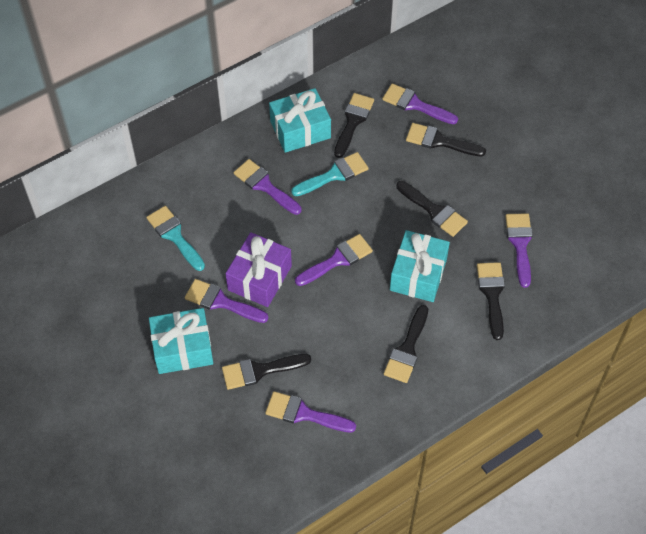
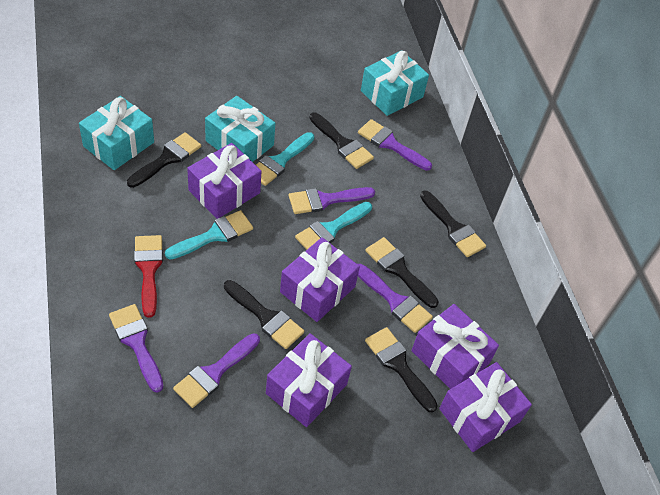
purple brush: 6 -> 5
purple gift: 1 -> 5
red brush: 0 -> 1
turquoise brush: 2 -> 3

